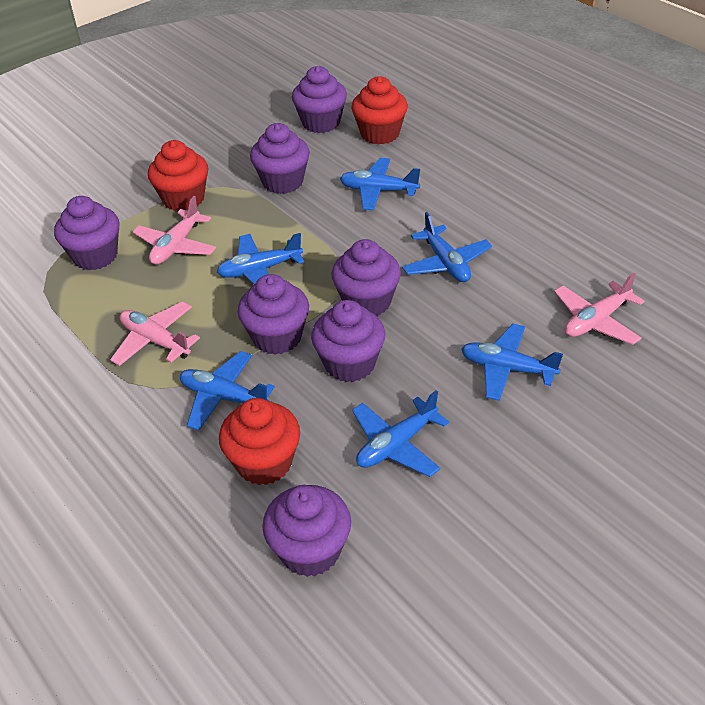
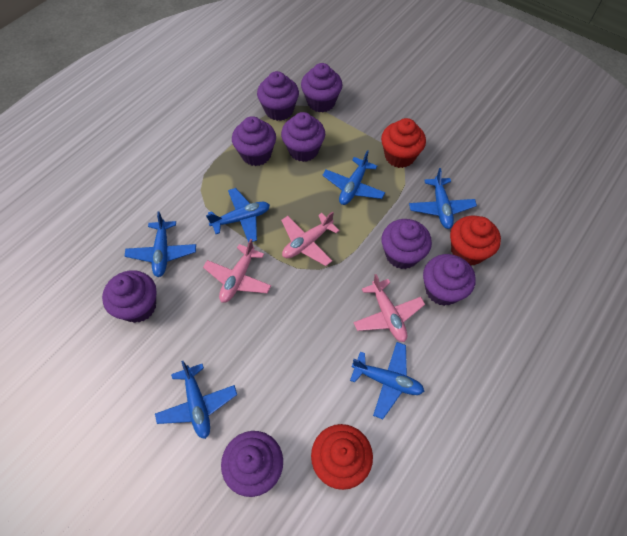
purple cupcake: 7 -> 8

